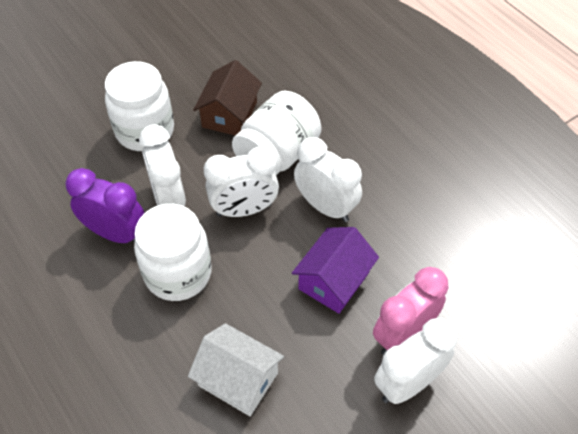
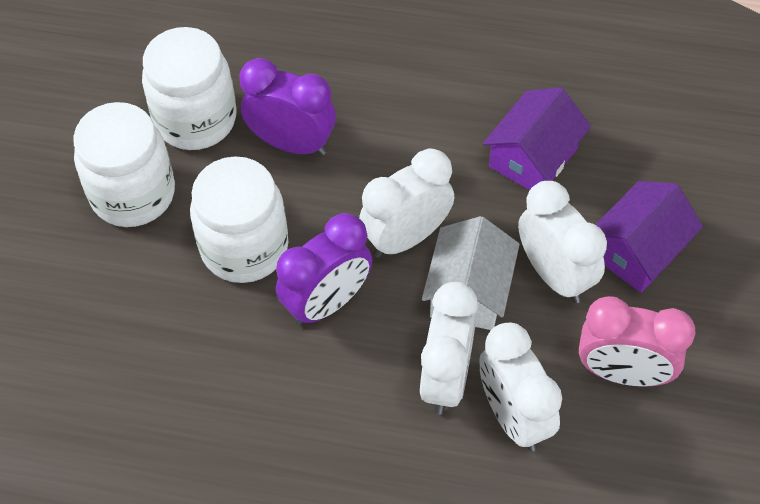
brown house: 1 -> 0
purple clock: 1 -> 2
purple house: 1 -> 2

